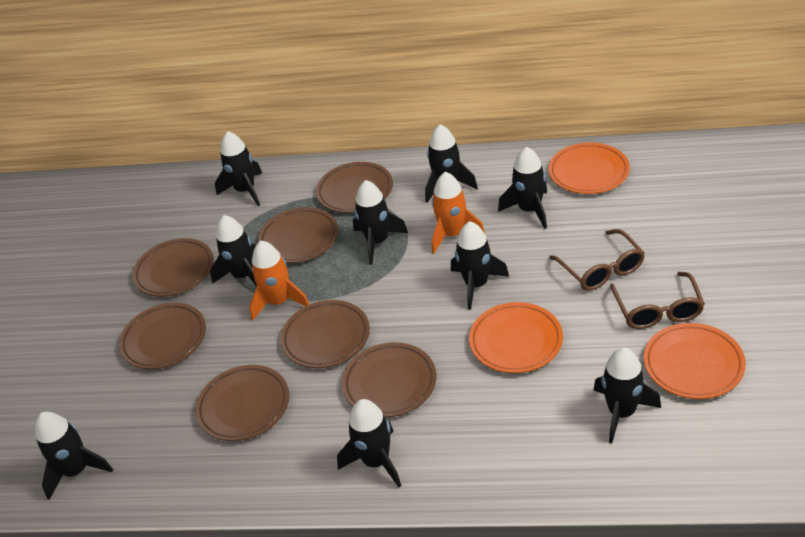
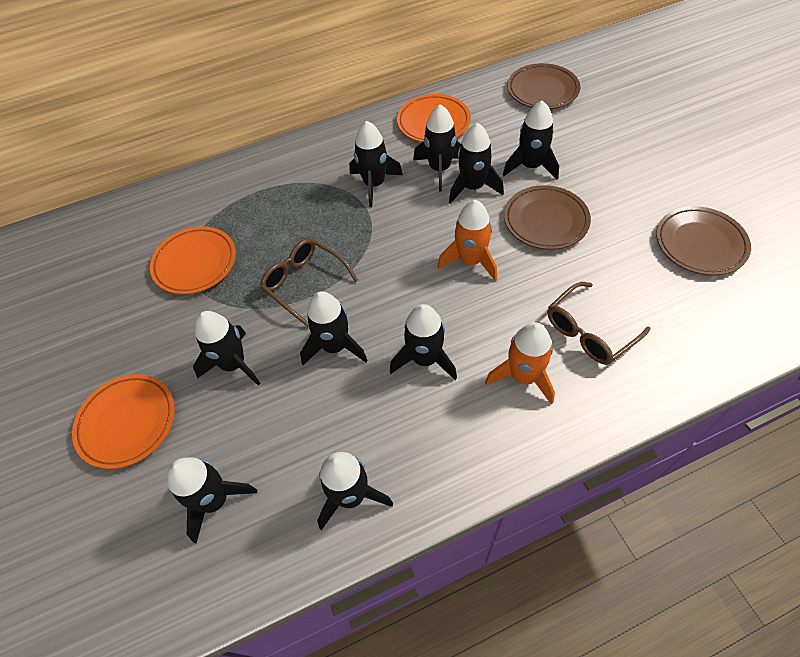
brown plate: 7 -> 3

